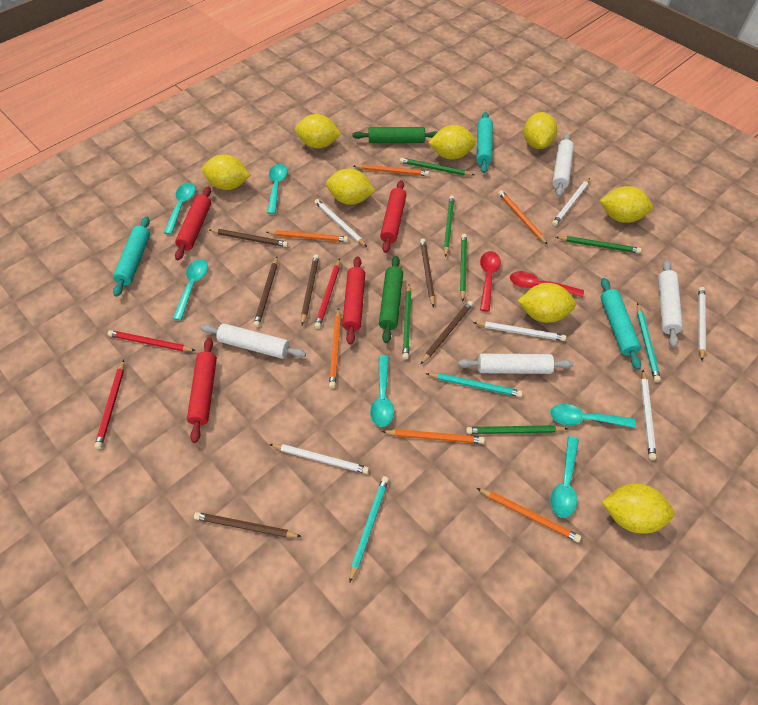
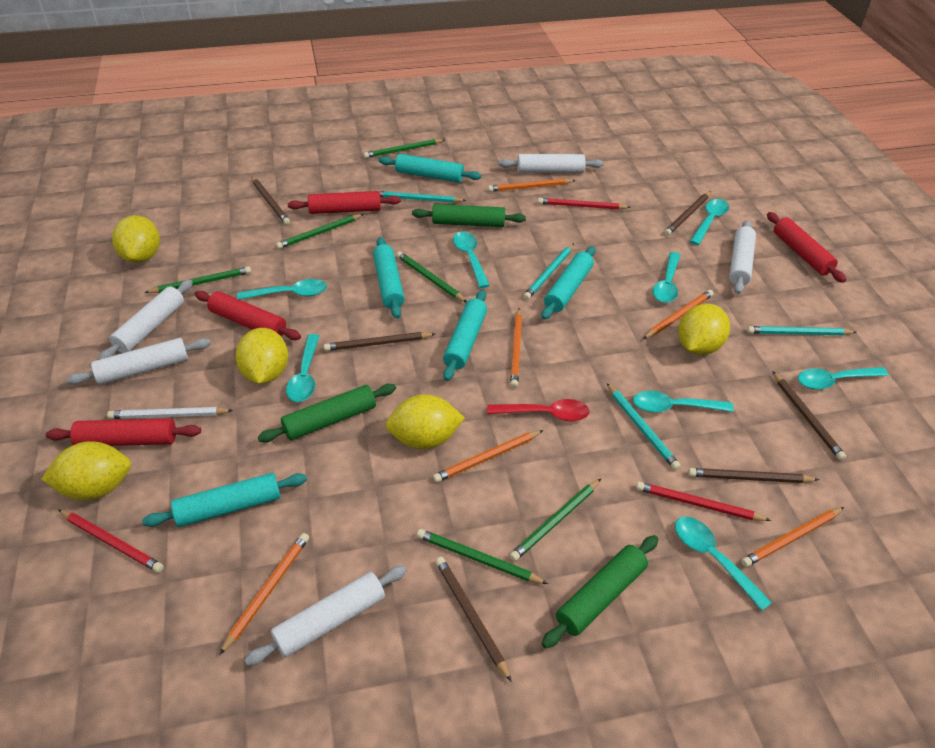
green rolling pin: 2 -> 3
red spoon: 2 -> 1
turquoise pencil: 3 -> 4
turquoise rolling pin: 3 -> 5
turquoise spoon: 6 -> 8
white pencil: 6 -> 1
white rolling pin: 4 -> 5
yellow lemon: 8 -> 5

